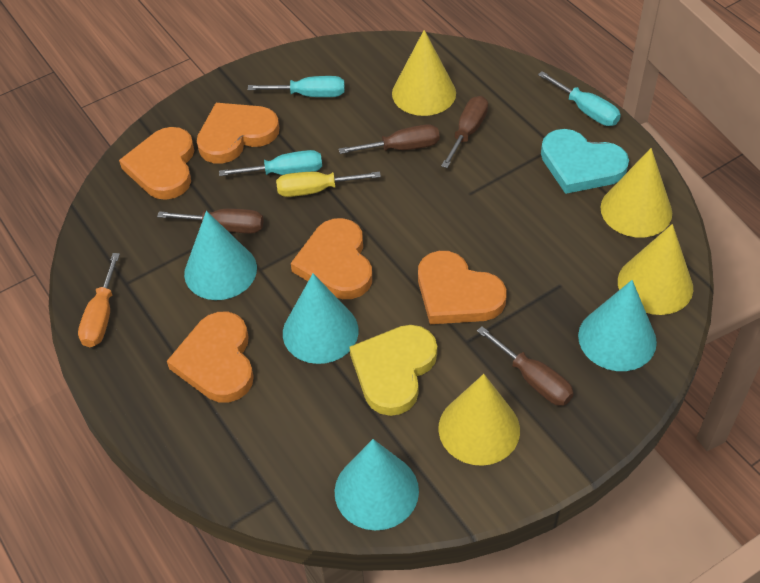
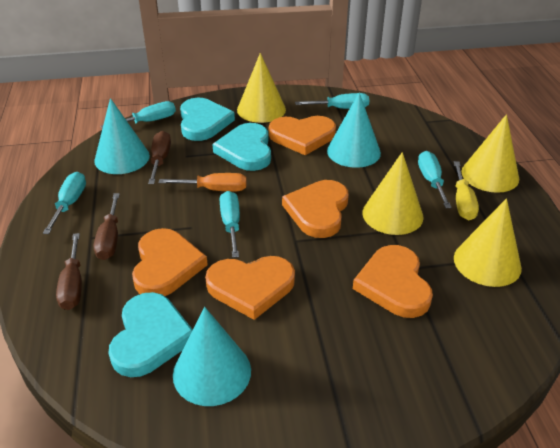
brown screwdriver: 4 -> 3
turquoise cone: 4 -> 3
turquoise heart: 1 -> 3
turquoise screwdriver: 3 -> 5
yellow heart: 1 -> 0

